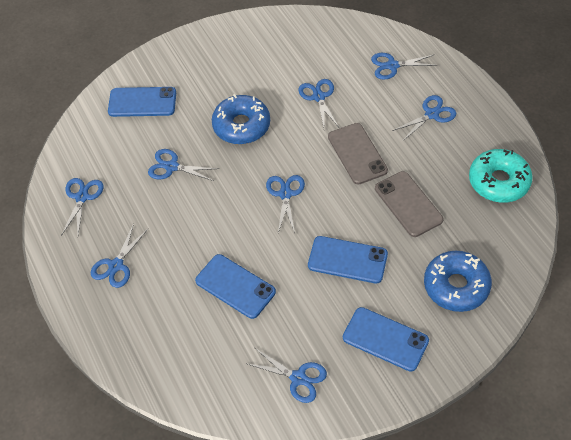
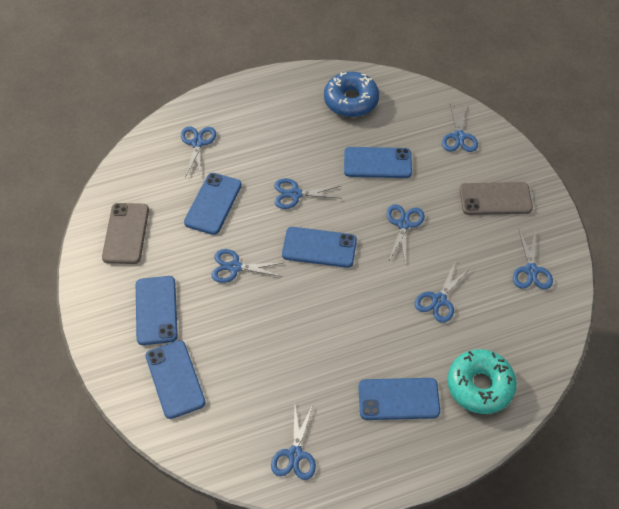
blue donut: 2 -> 1
blue phone: 4 -> 6

